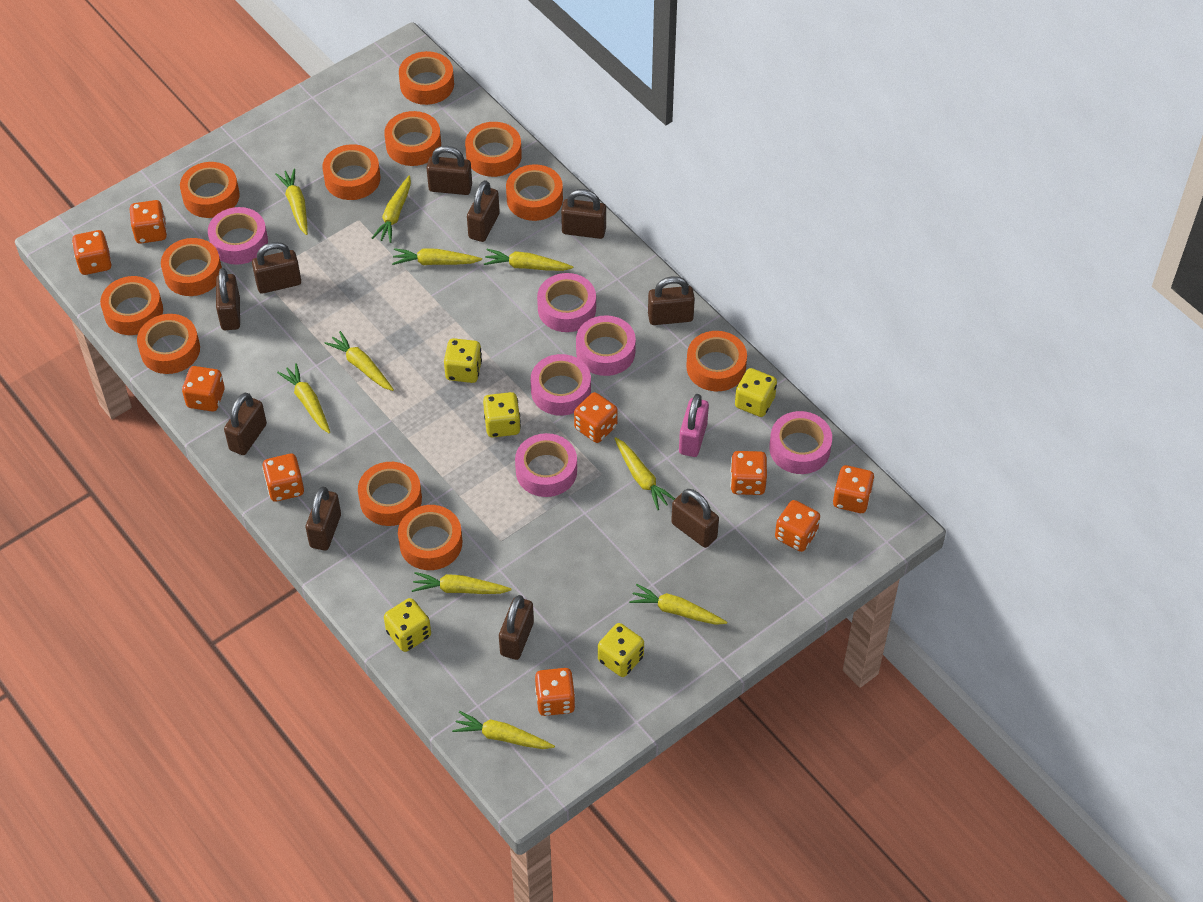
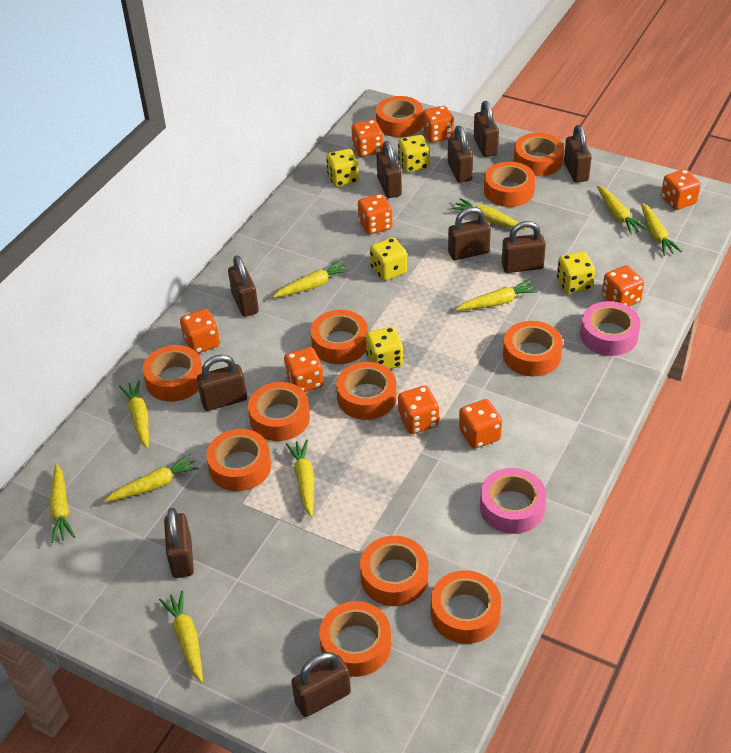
pink padlock: 1 -> 0
pink tape: 6 -> 2

